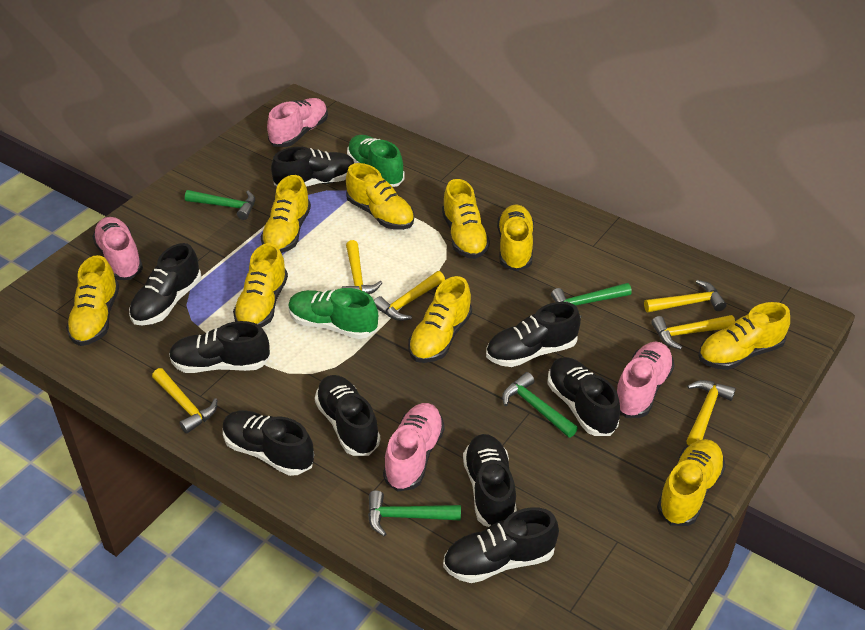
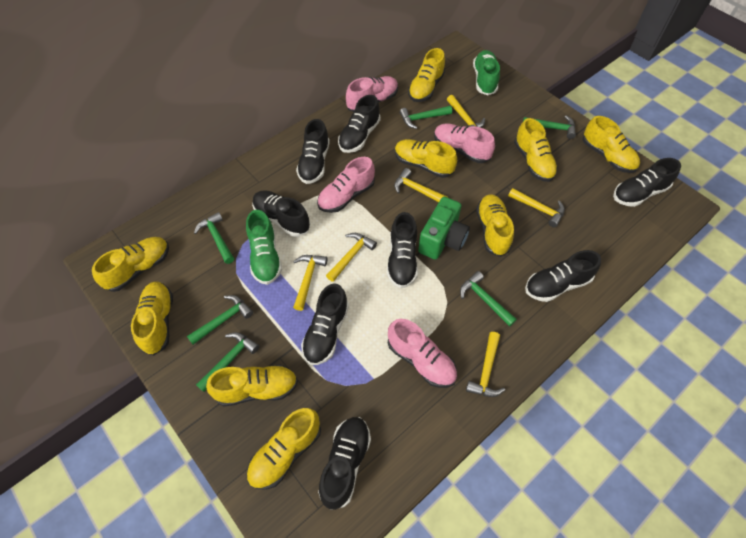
black shoe: 9 -> 8
green camera: 0 -> 1
green hammer: 4 -> 6

